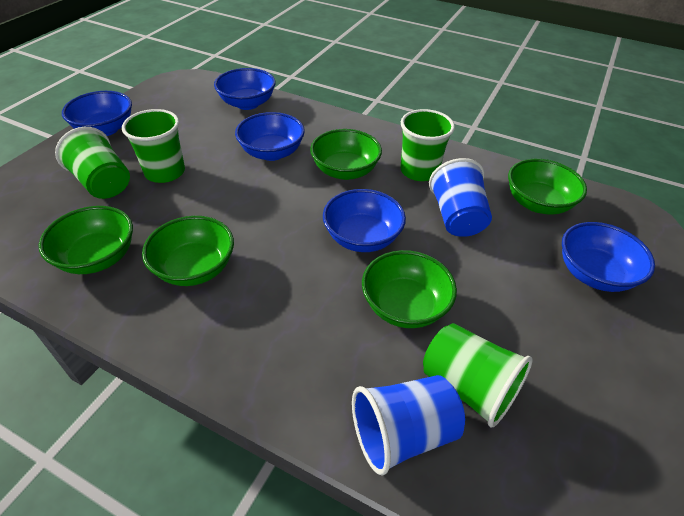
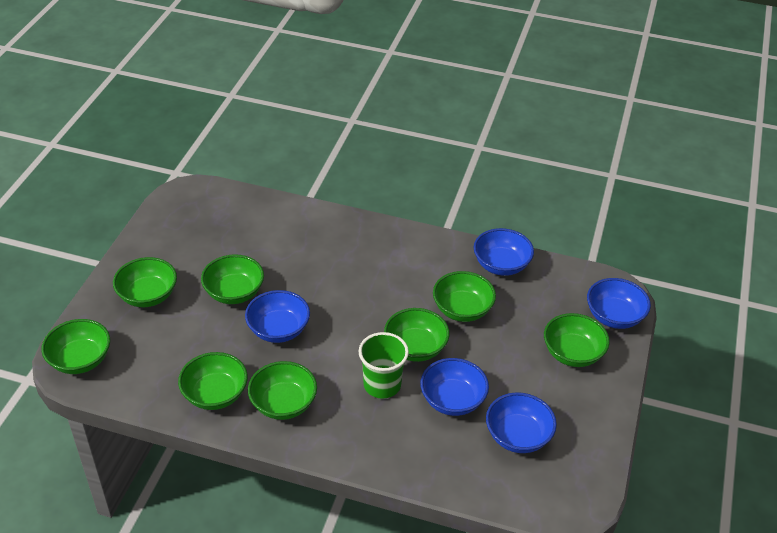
blue cup: 2 -> 0
green bowl: 5 -> 8
green cup: 4 -> 1

